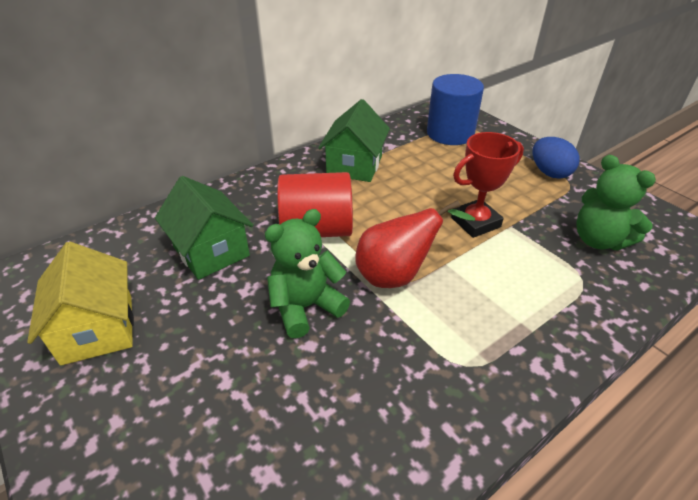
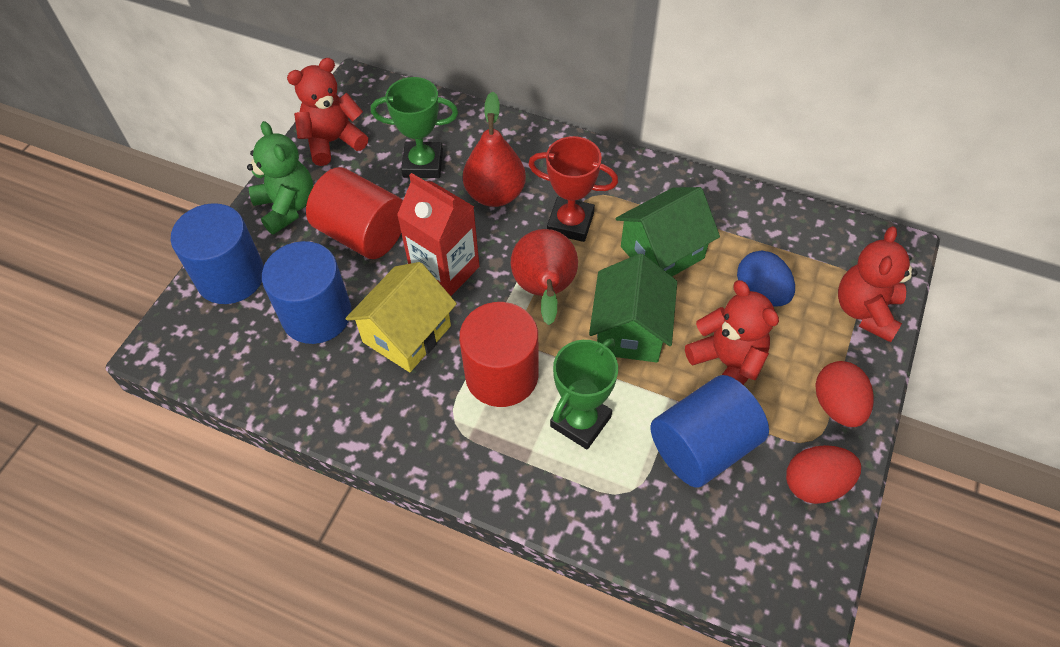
blue cylinder: 1 -> 3
green teddy bear: 2 -> 1
green trophy: 0 -> 2
red carton: 0 -> 1
red cylinder: 1 -> 2
red egg: 0 -> 2
red pear: 1 -> 2
red teddy bear: 0 -> 3

